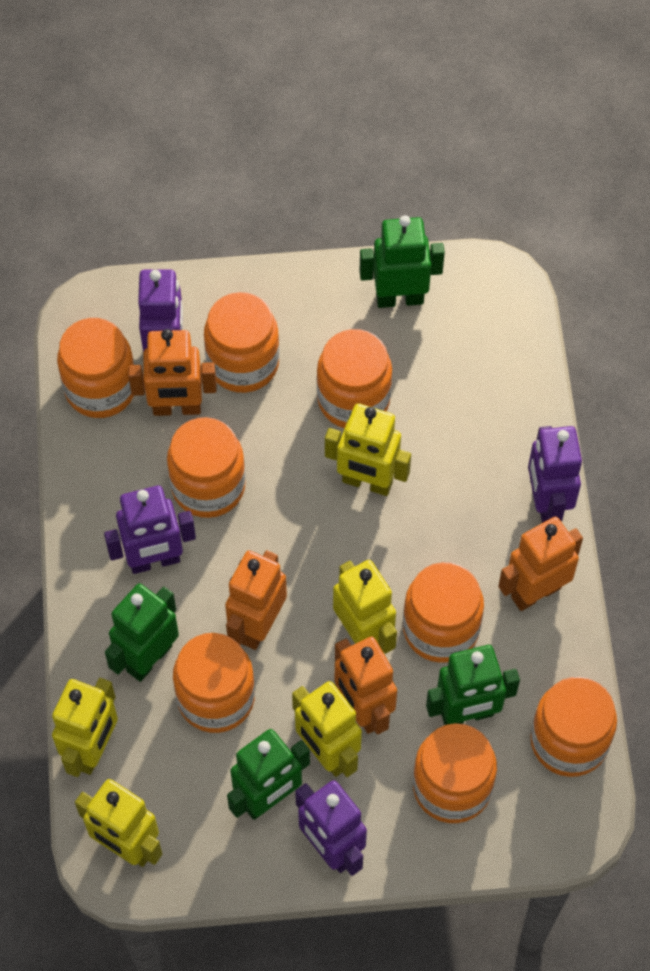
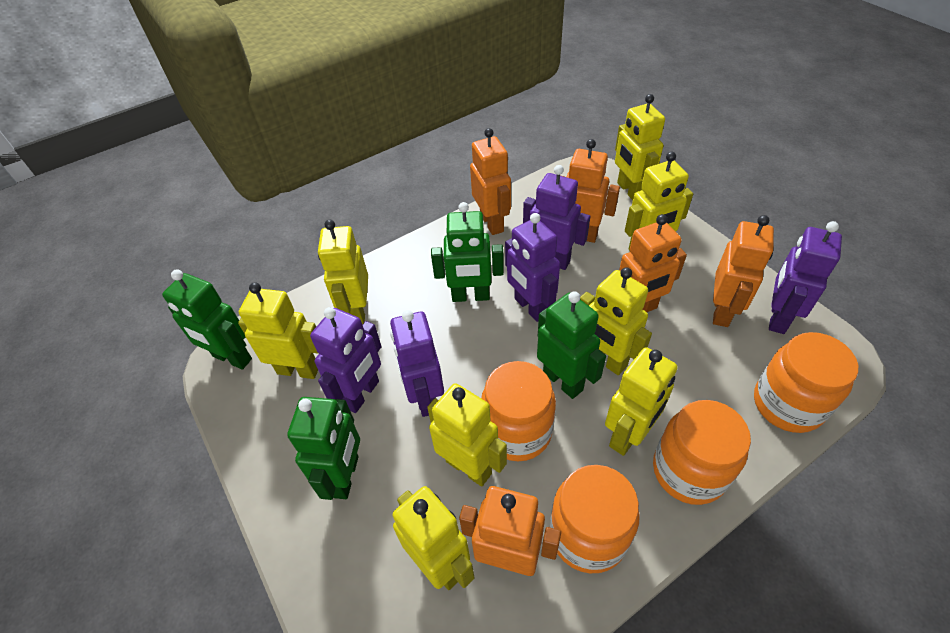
orange jar: 8 -> 4
orange robot: 4 -> 5
purple robot: 4 -> 5
yellow robot: 5 -> 8

